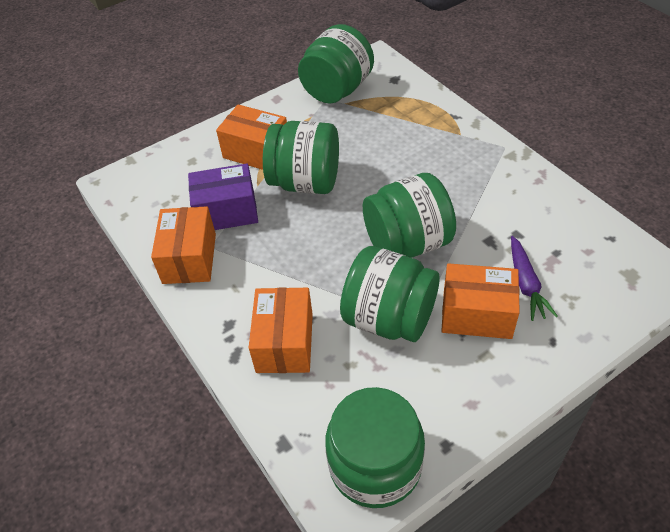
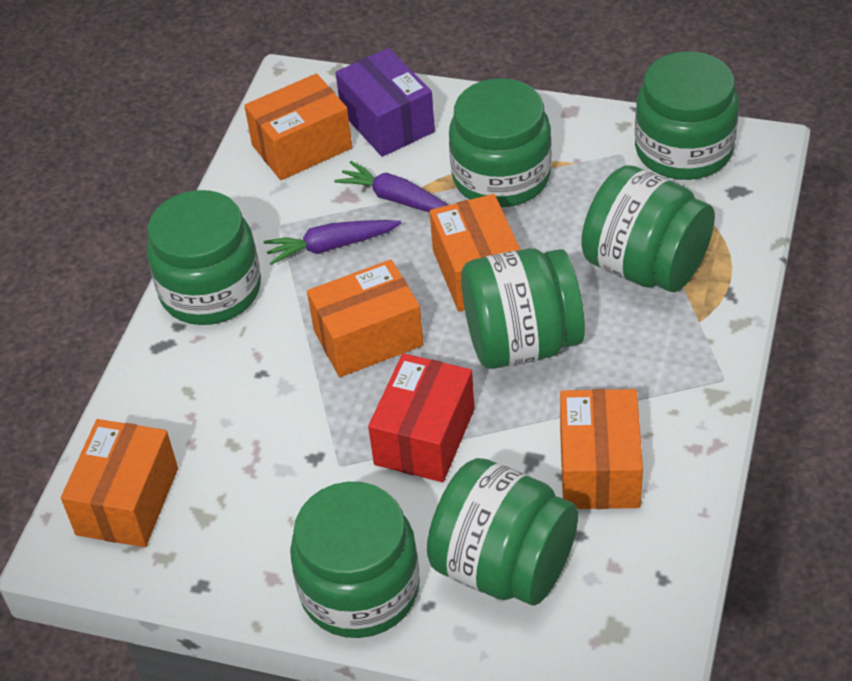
green jar: 5 -> 7
orange box: 4 -> 5
purple carrot: 1 -> 2
red box: 0 -> 1

